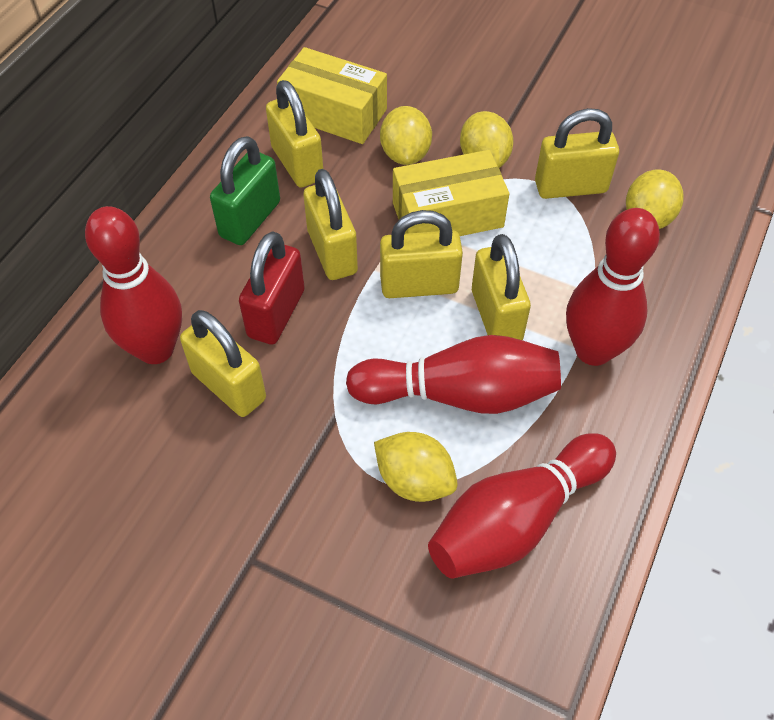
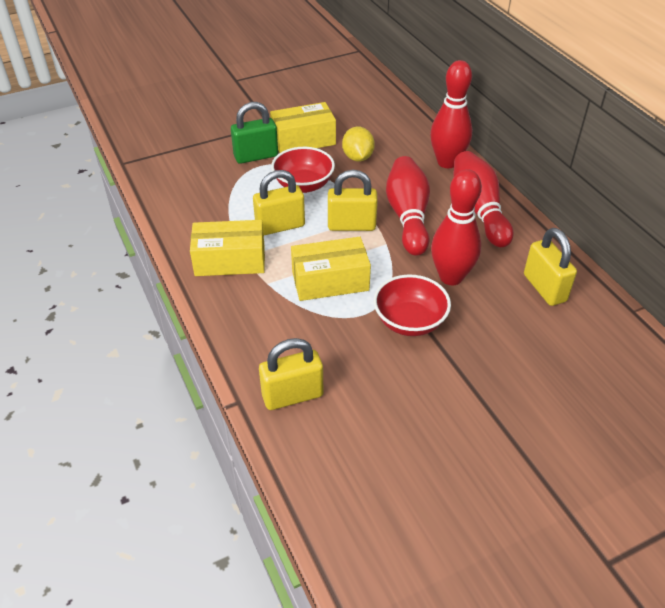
red bowl: 0 -> 2
red padlock: 1 -> 0
yellow box: 2 -> 3
yellow lemon: 4 -> 1
yellow padlock: 6 -> 4

